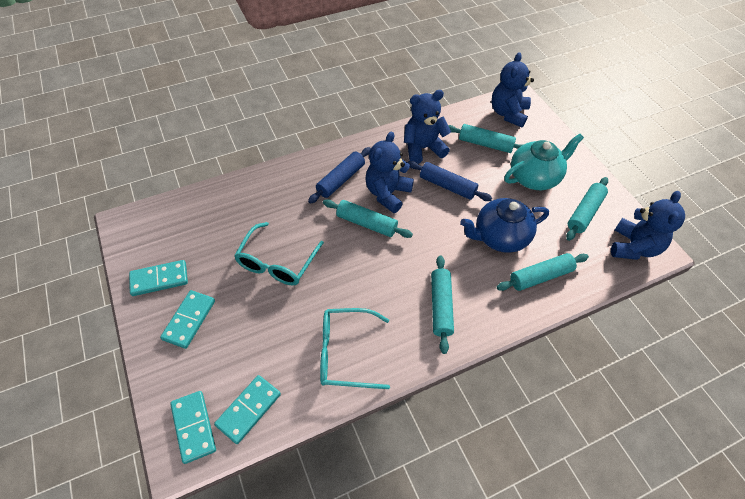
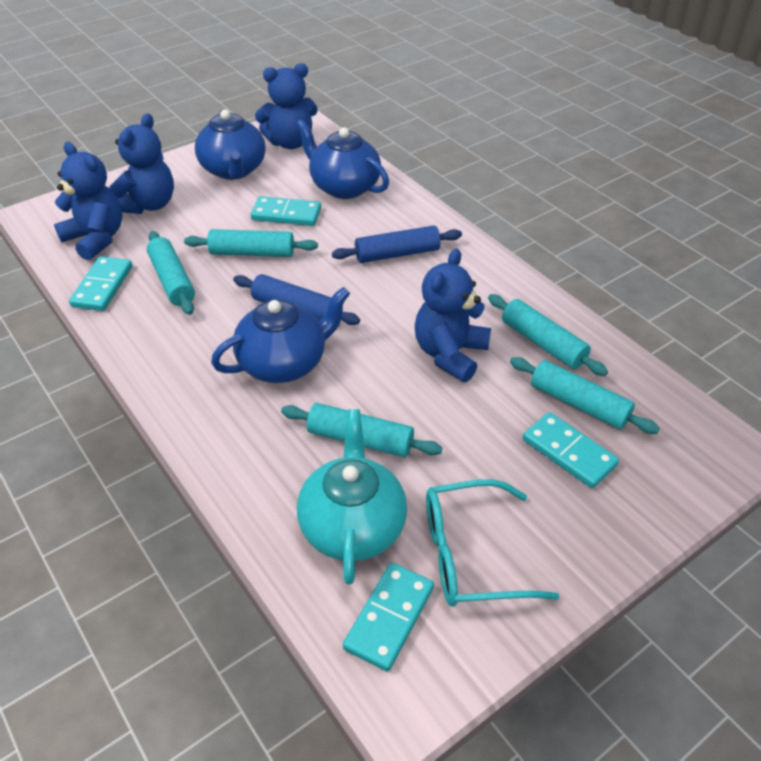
blue teapot: 1 -> 3
turquoise glasses: 2 -> 1

